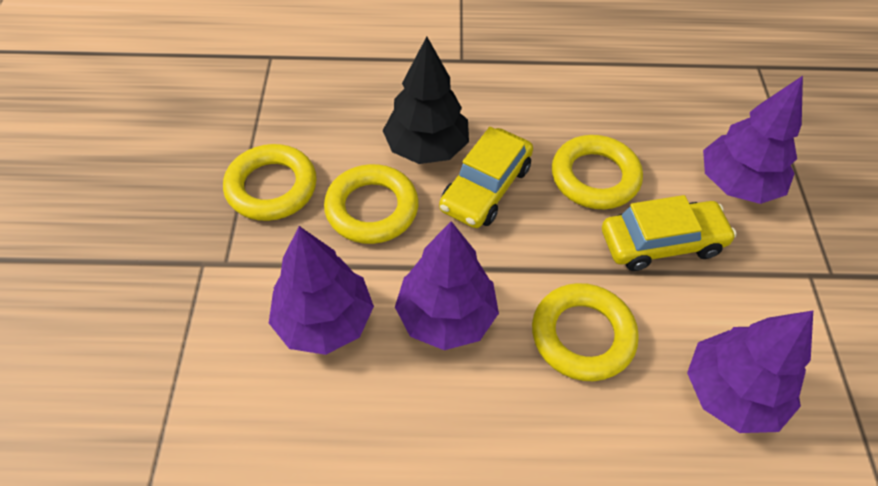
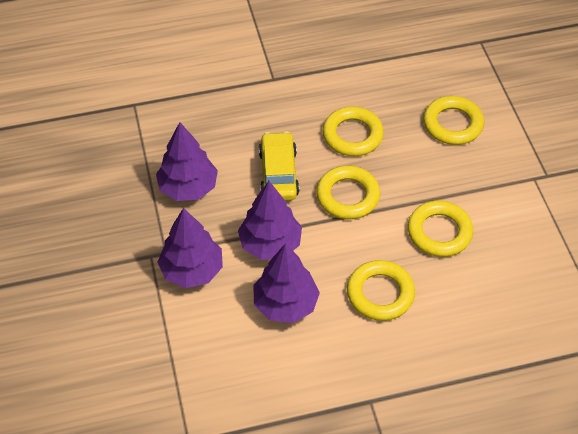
black tree: 1 -> 0
yellow car: 2 -> 1
yellow ring: 4 -> 5

